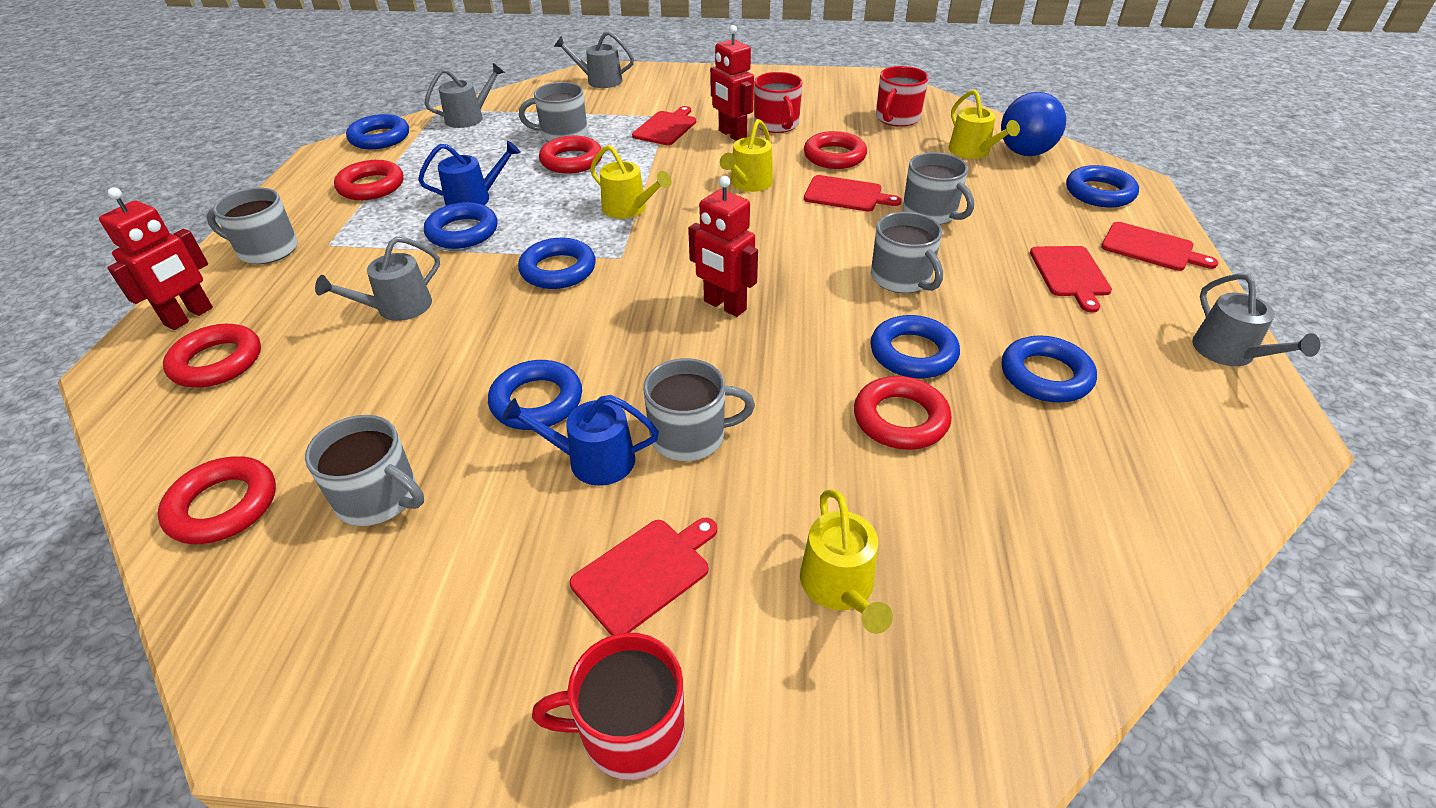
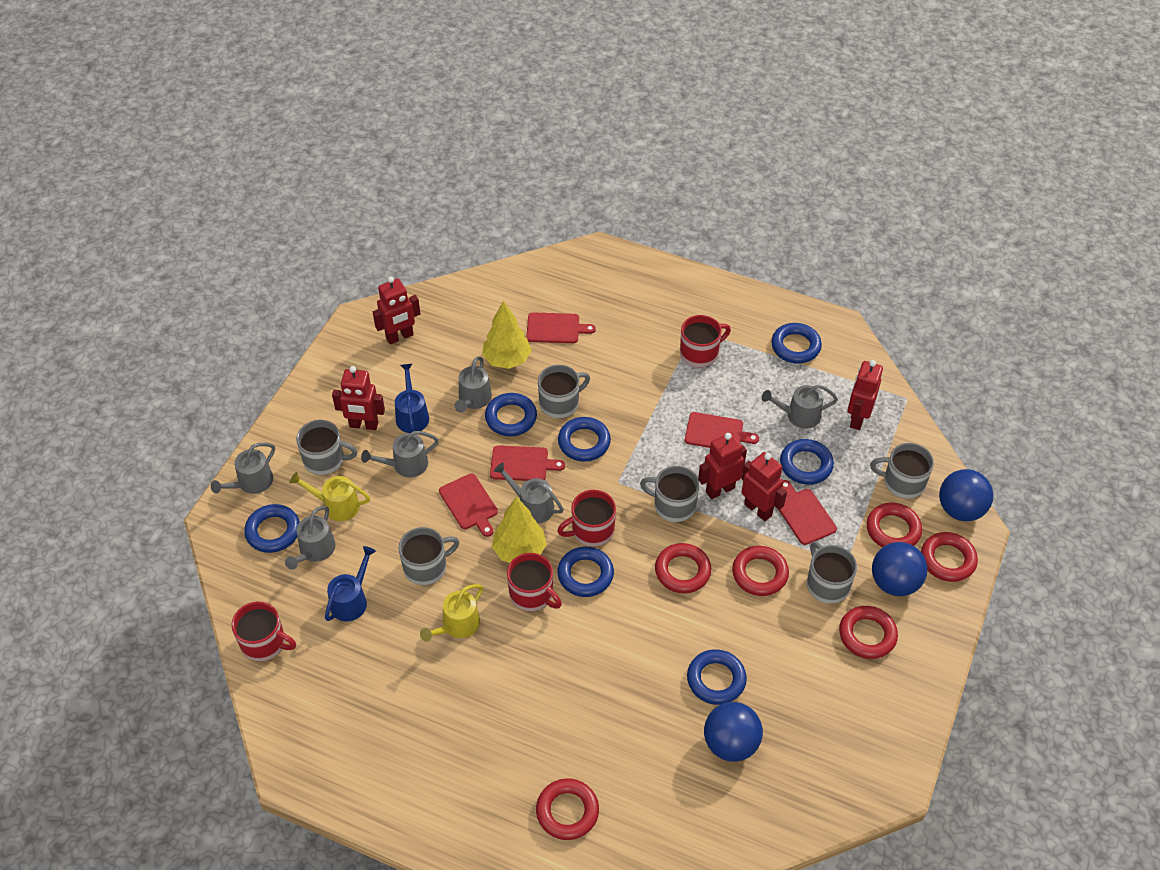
blue ball: 1 -> 3
grey watering can: 4 -> 6
red mug: 3 -> 4
red robot: 3 -> 5
yellow tree: 0 -> 2
yellow watering can: 4 -> 2

